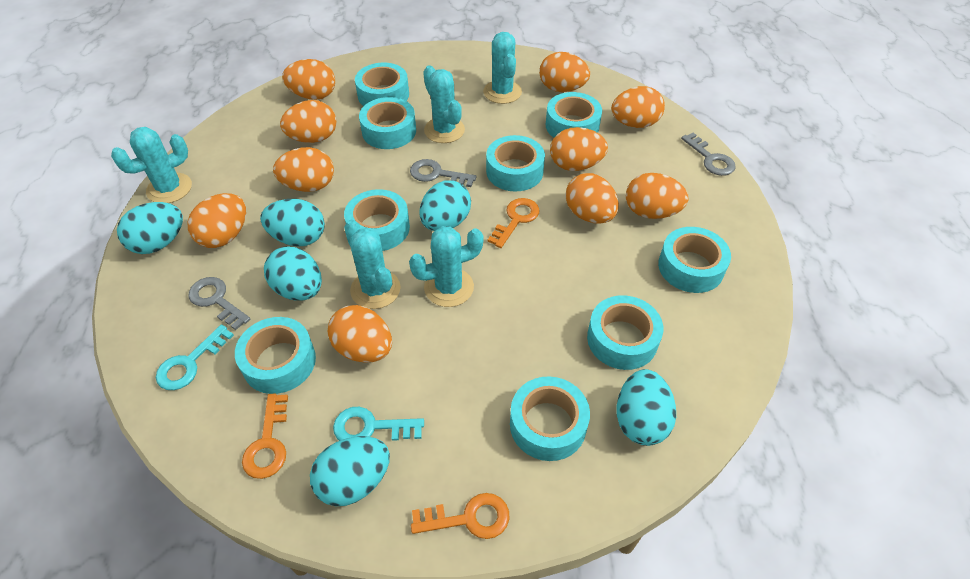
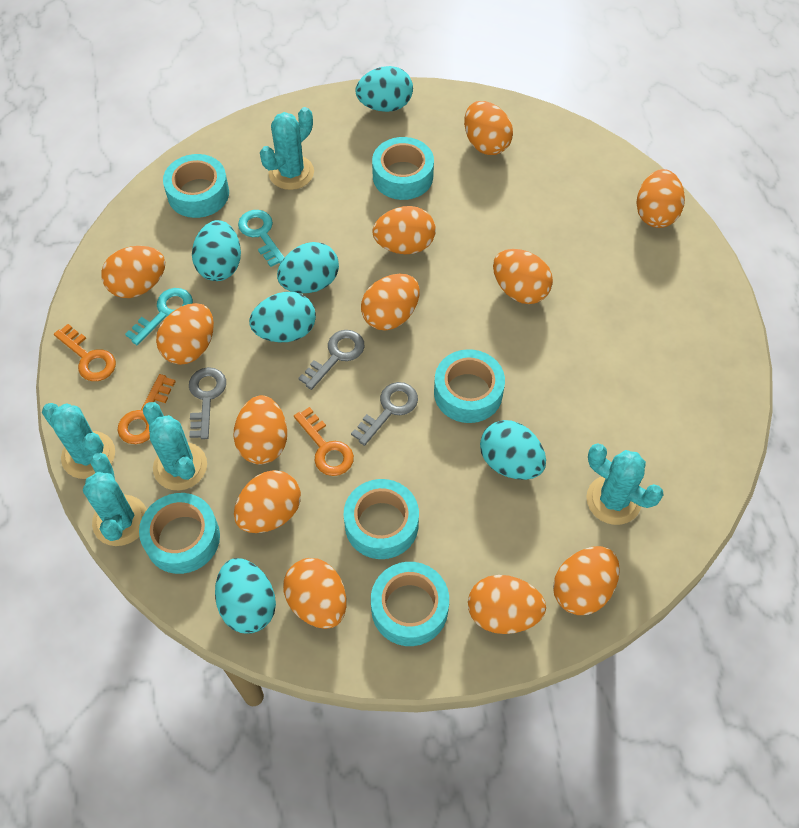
orange egg: 10 -> 12
turquoise tape: 9 -> 6

